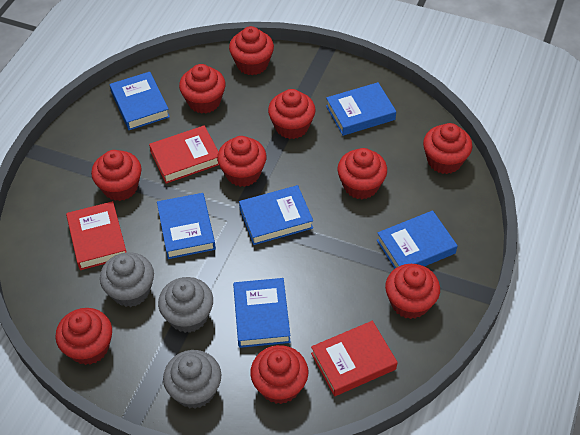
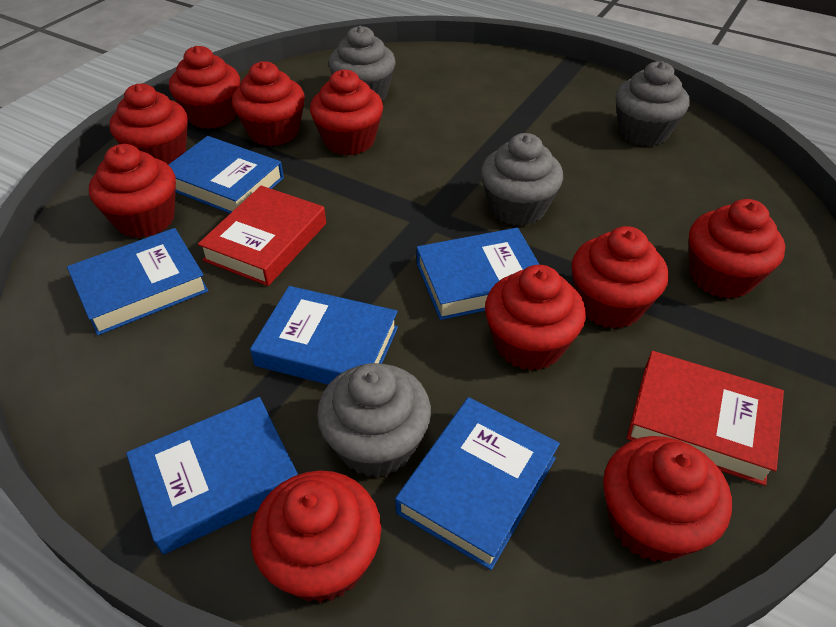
grey cupcake: 3 -> 4
red book: 3 -> 2

